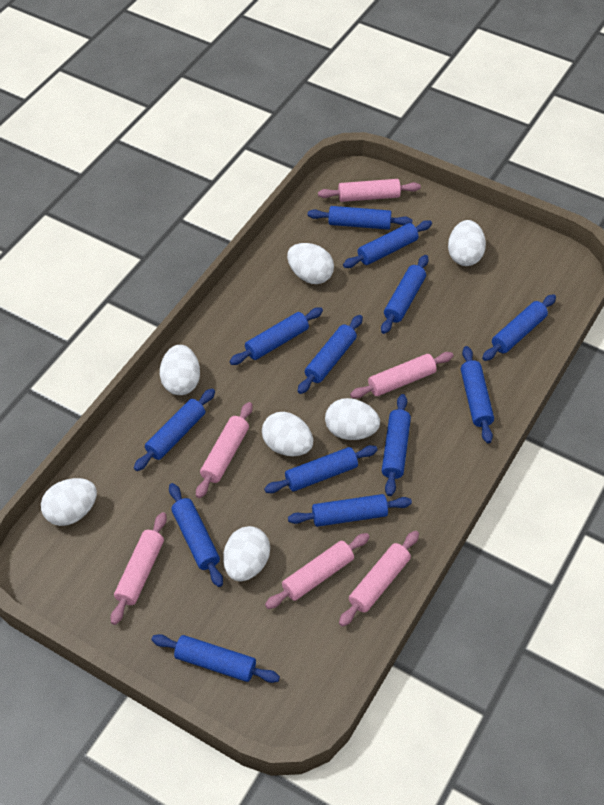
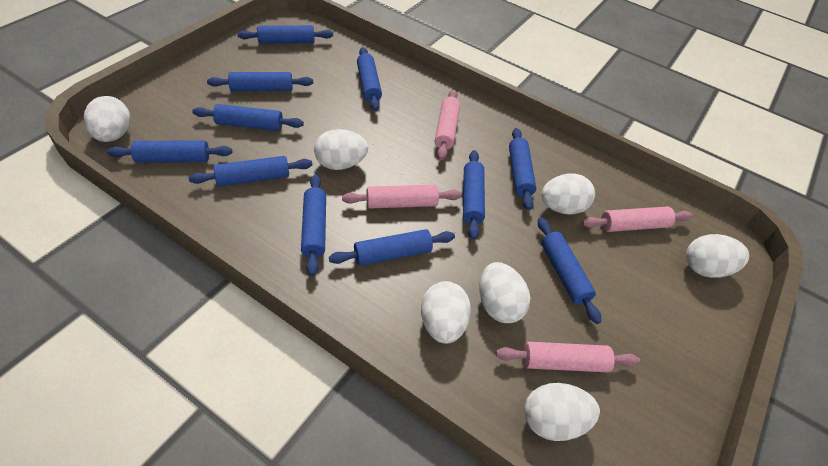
blue rolling pin: 13 -> 11
pink rolling pin: 6 -> 4

